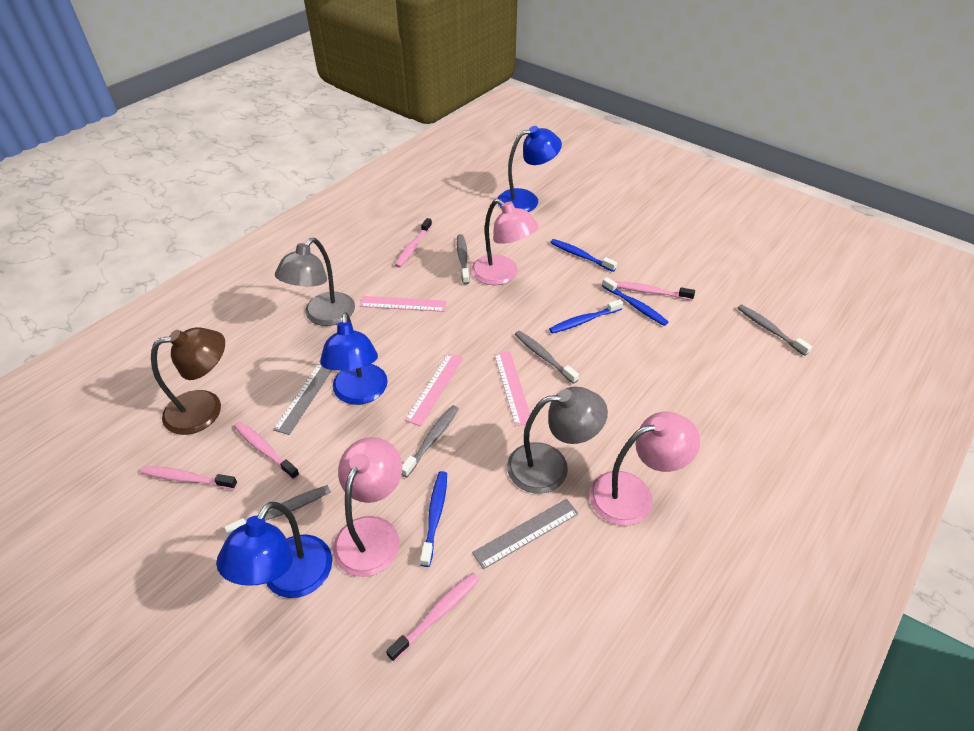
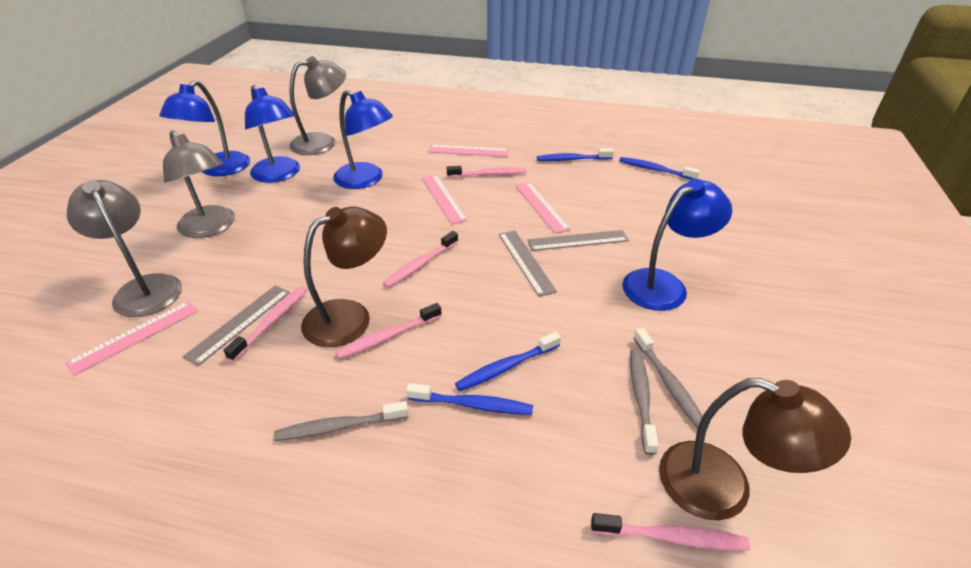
blue lamp: 3 -> 4
brown lamp: 1 -> 2
grey lamp: 2 -> 3
grey ruler: 2 -> 3
grey toothbrush: 5 -> 3
pink lamp: 3 -> 0
pink ruler: 3 -> 4

